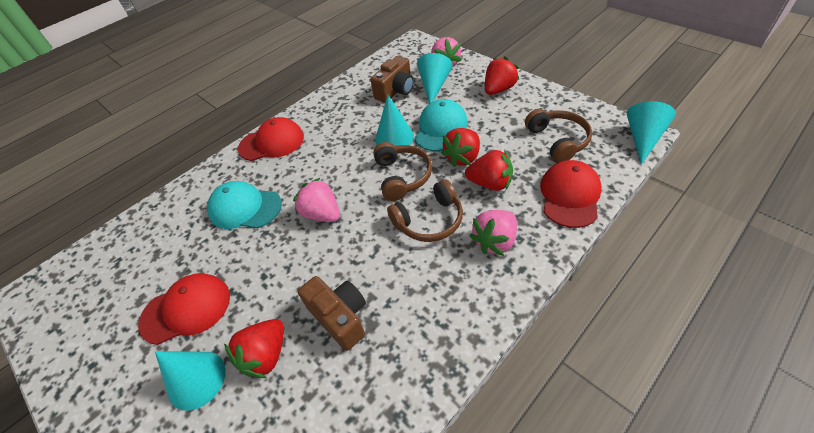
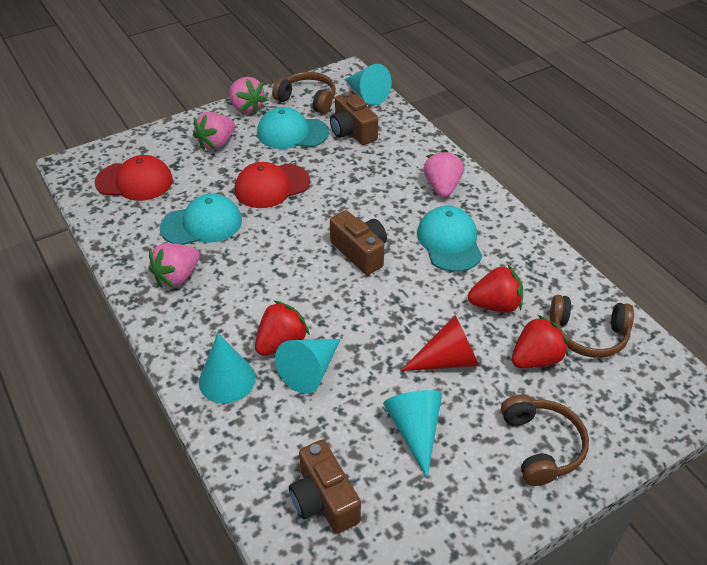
brown camera: 2 -> 3
pink strawberry: 3 -> 4
red cap: 3 -> 2
red cone: 0 -> 1
red strawberry: 4 -> 3
turquoise cap: 2 -> 3

